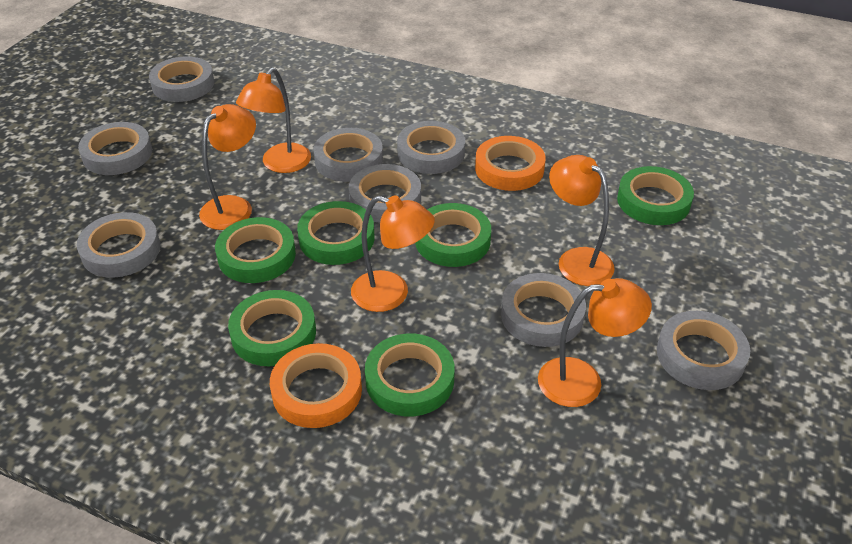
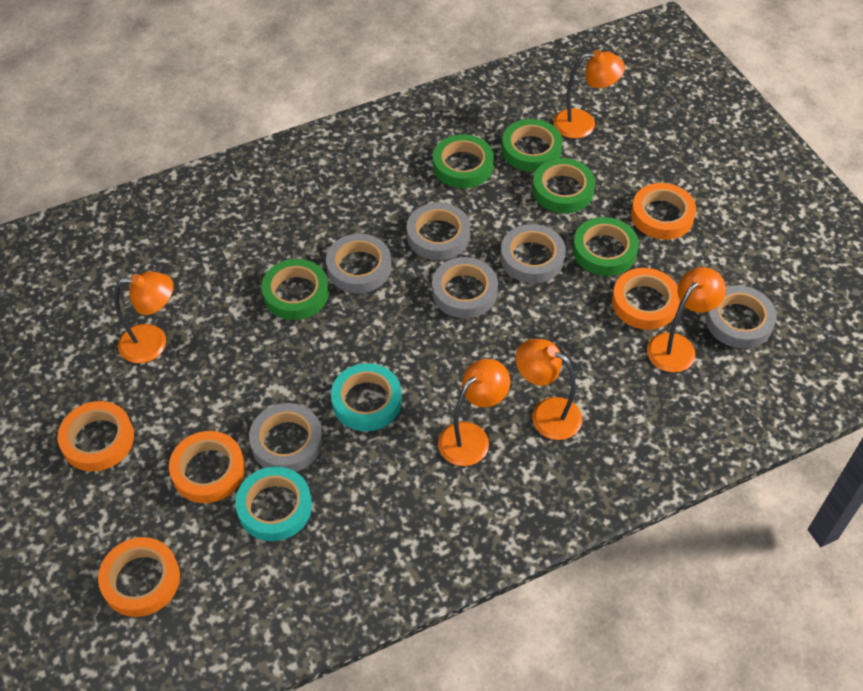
green tape: 6 -> 5
grey tape: 8 -> 6
orange tape: 2 -> 5
turquoise tape: 0 -> 2

